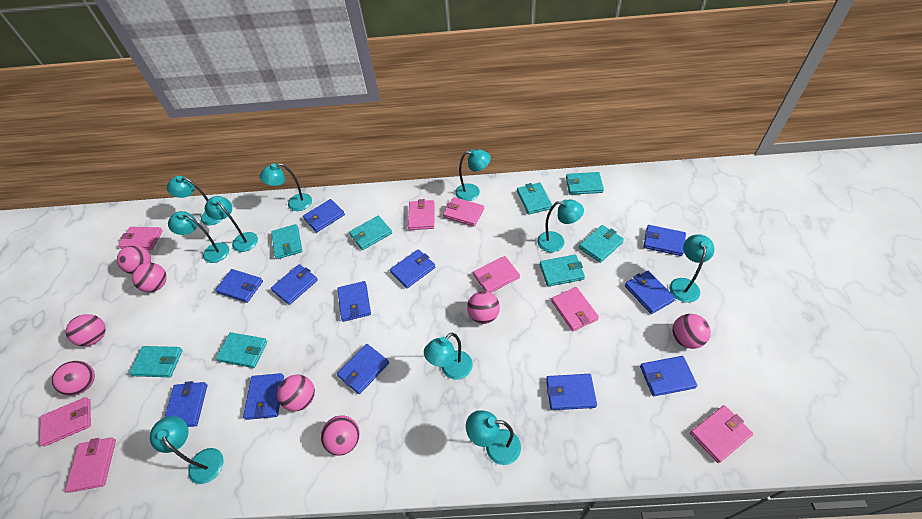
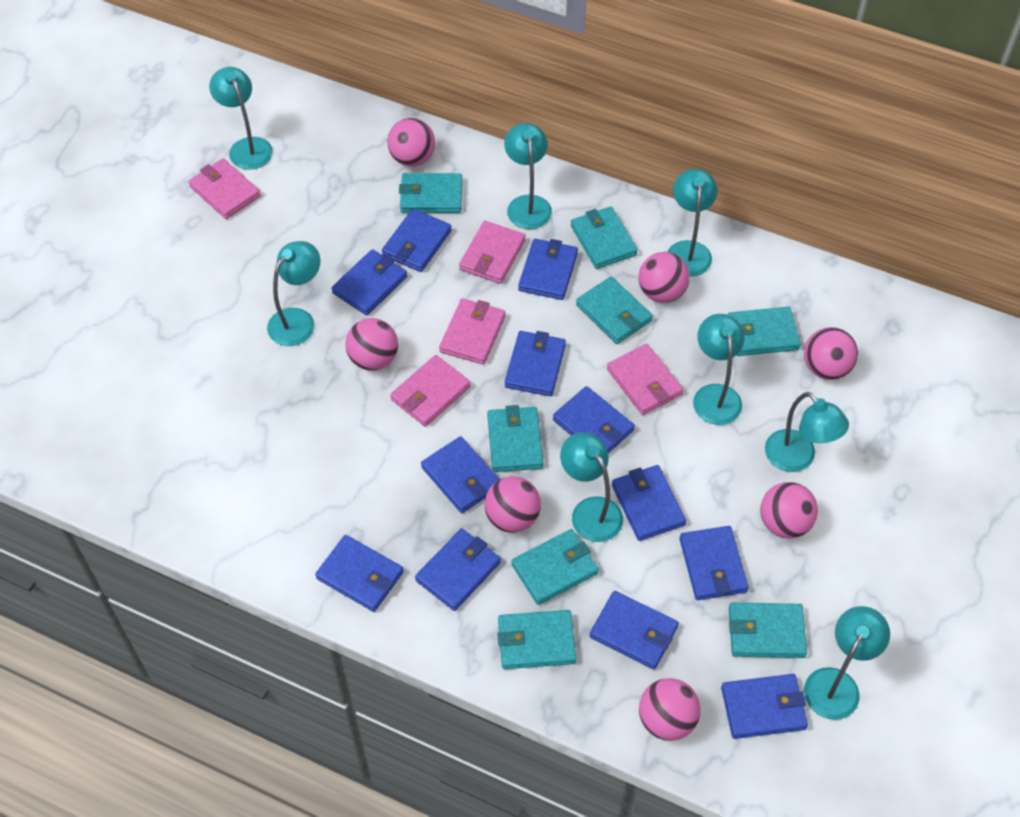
pink ball: 8 -> 7
pink wallet: 8 -> 5
turquoise lamp: 10 -> 8

